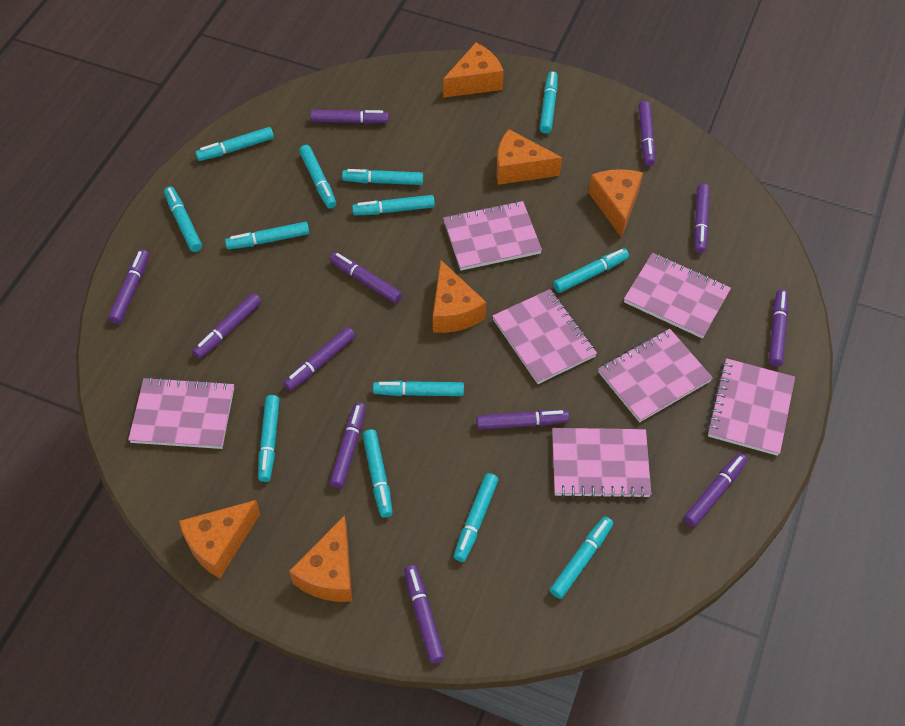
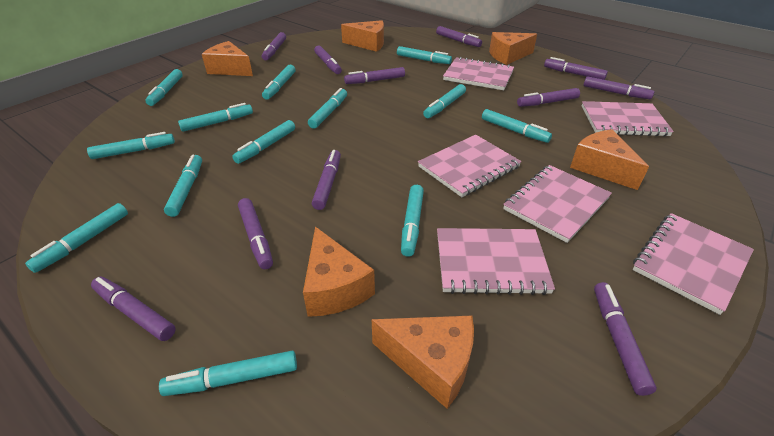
pink notebook: 7 -> 6
purple marker: 12 -> 11

